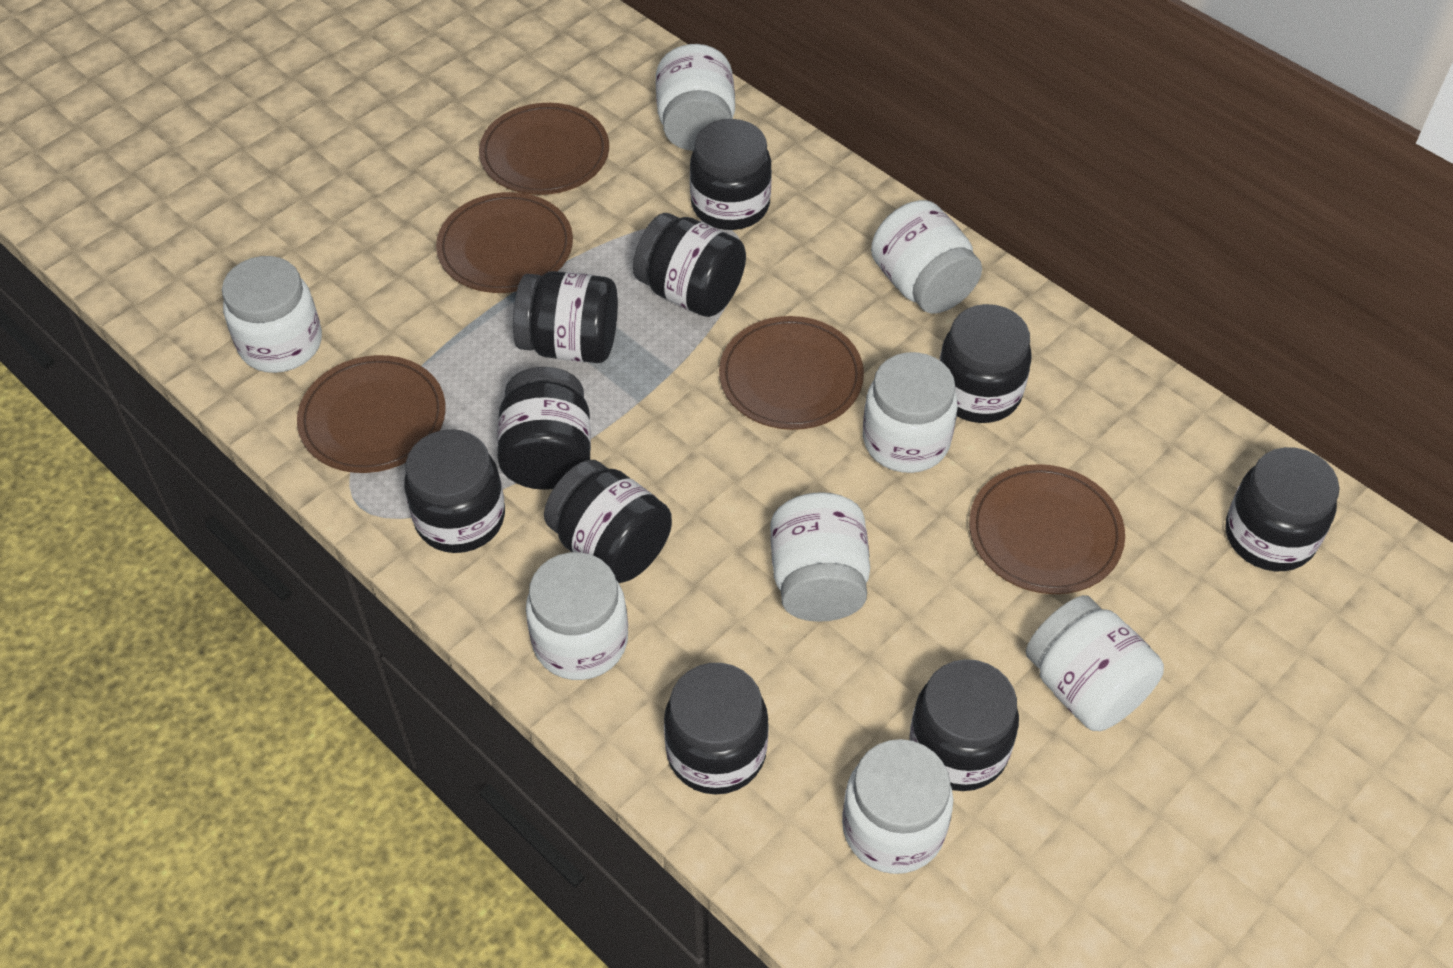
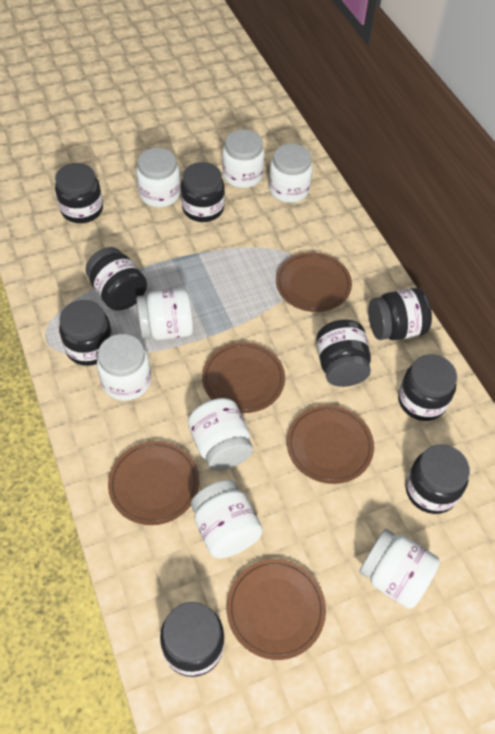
black jar: 10 -> 9

